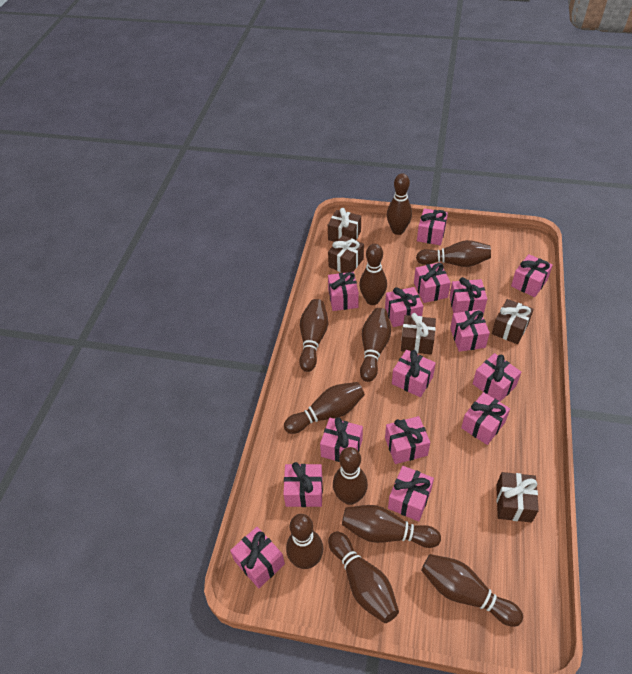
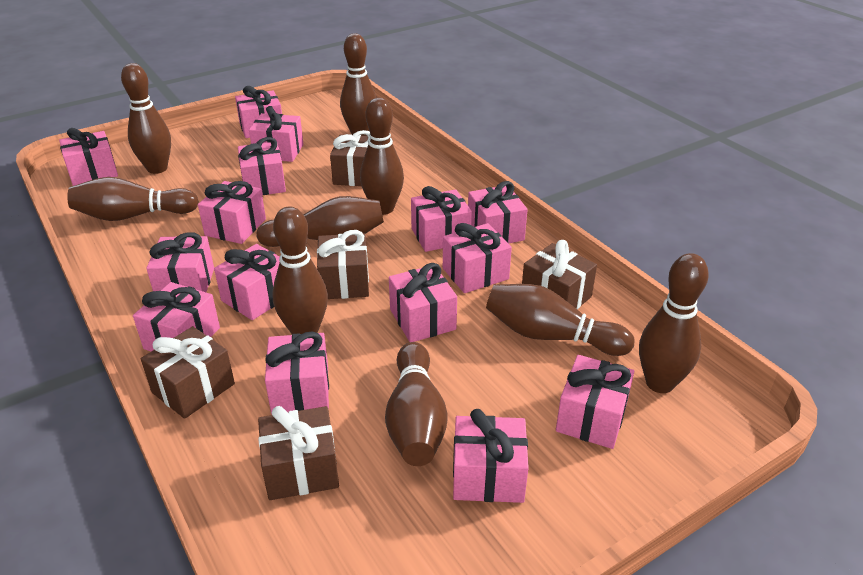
brown bowling pin: 11 -> 9

